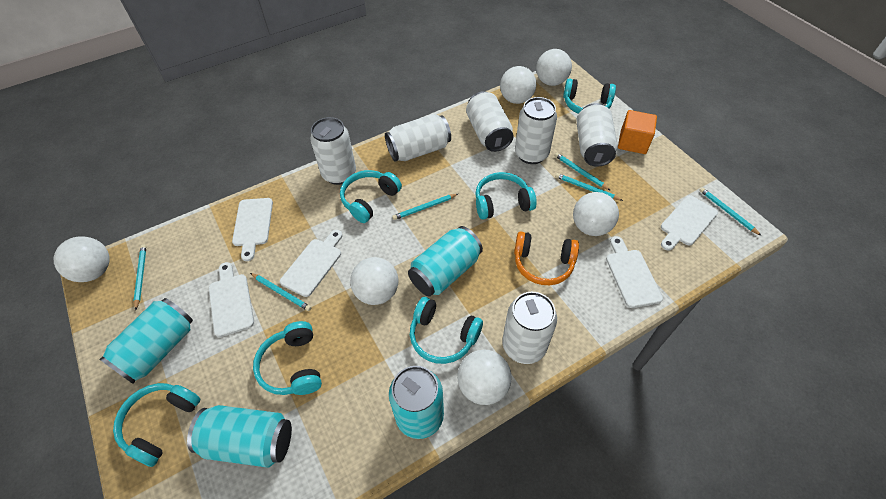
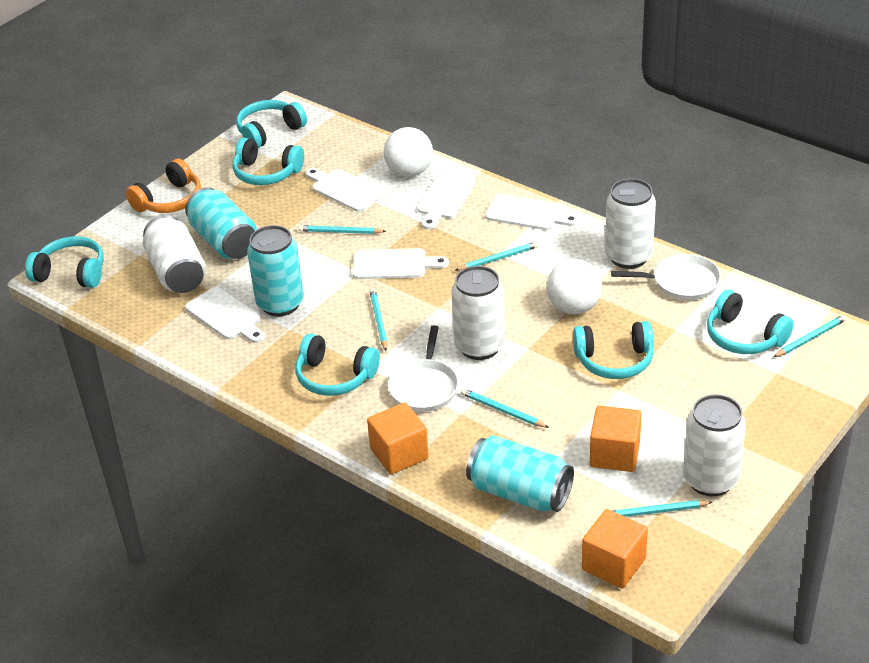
orange cube: 1 -> 3
turquoise can: 4 -> 3
white ball: 6 -> 2
white can: 6 -> 4
white pan: 0 -> 2

